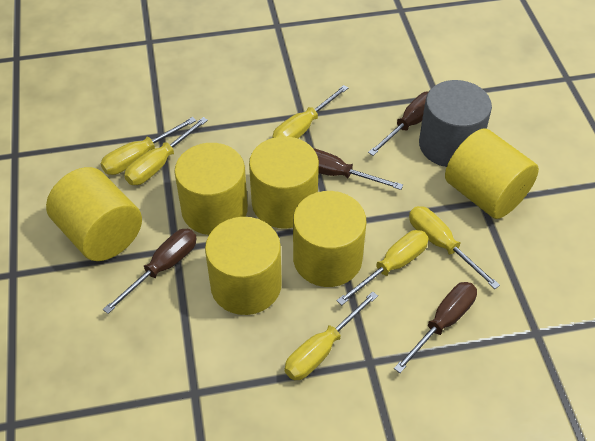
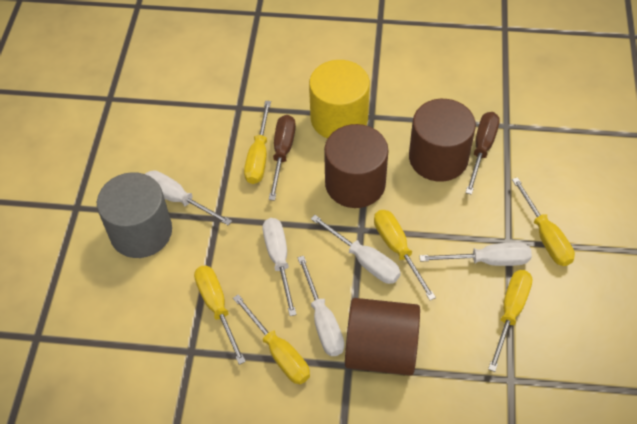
brown cylinder: 0 -> 3
brown screwdriver: 4 -> 2
white screwdriver: 0 -> 5
yellow cylinder: 6 -> 1

